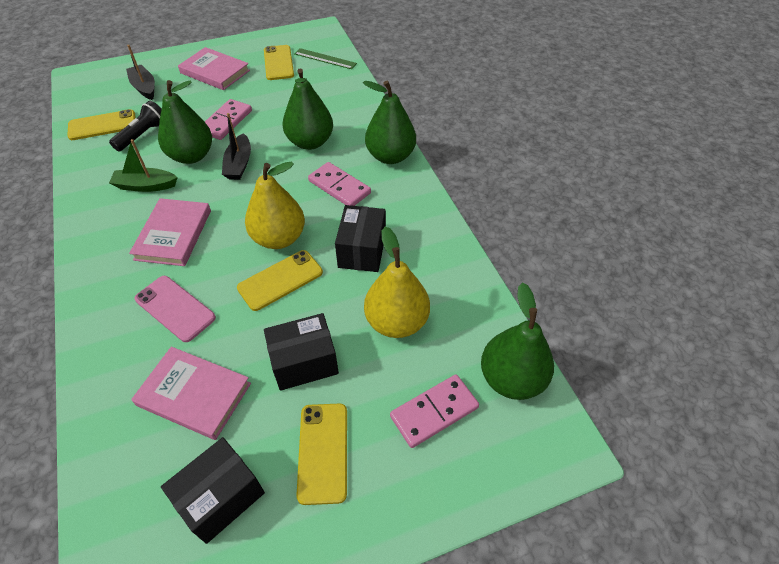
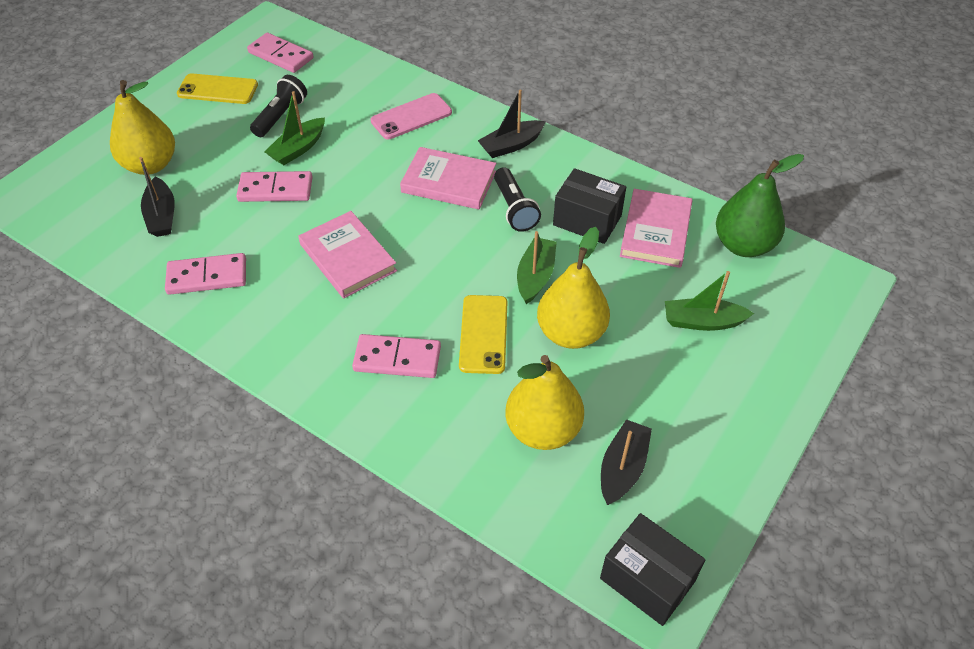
black boat: 2 -> 3
black box: 3 -> 2
black flashlight: 1 -> 2
green boat: 1 -> 3
green pear: 4 -> 1
green ruler: 1 -> 0
pink domino: 3 -> 4
yellow pear: 2 -> 3
yellow phone: 4 -> 2

